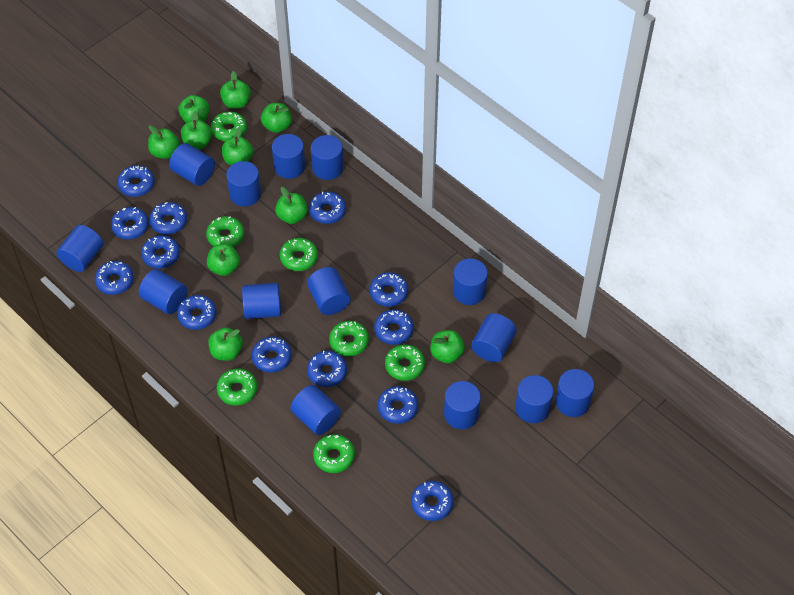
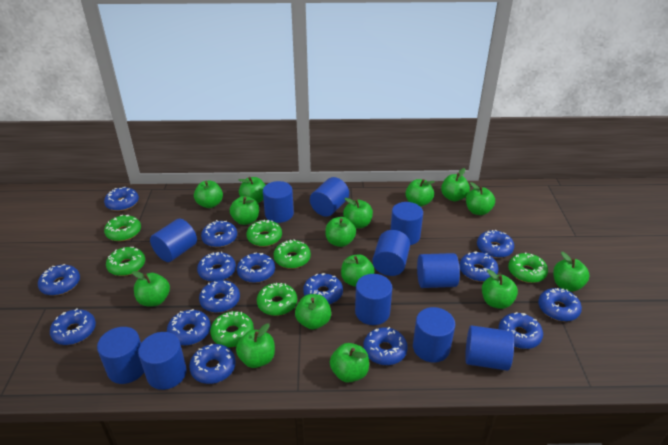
blue cylinder: 14 -> 11
blue donut: 13 -> 15
green apple: 10 -> 15

